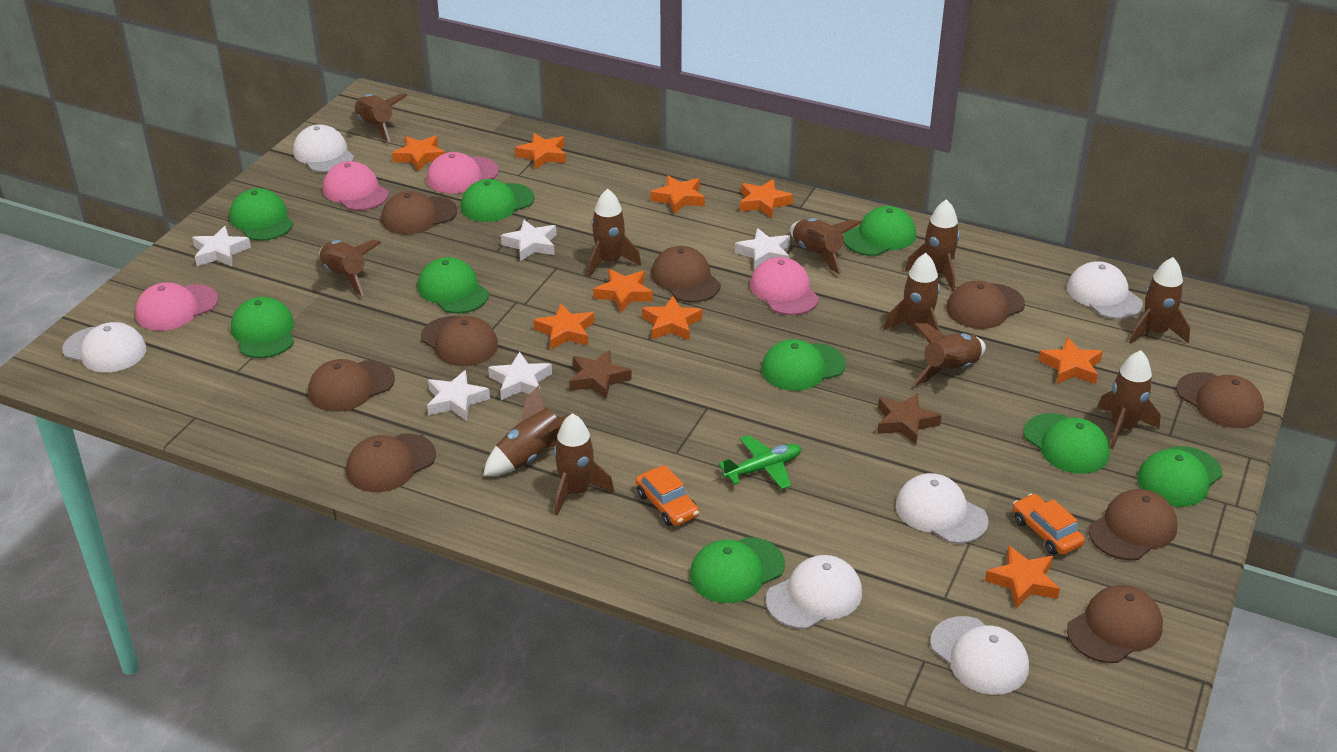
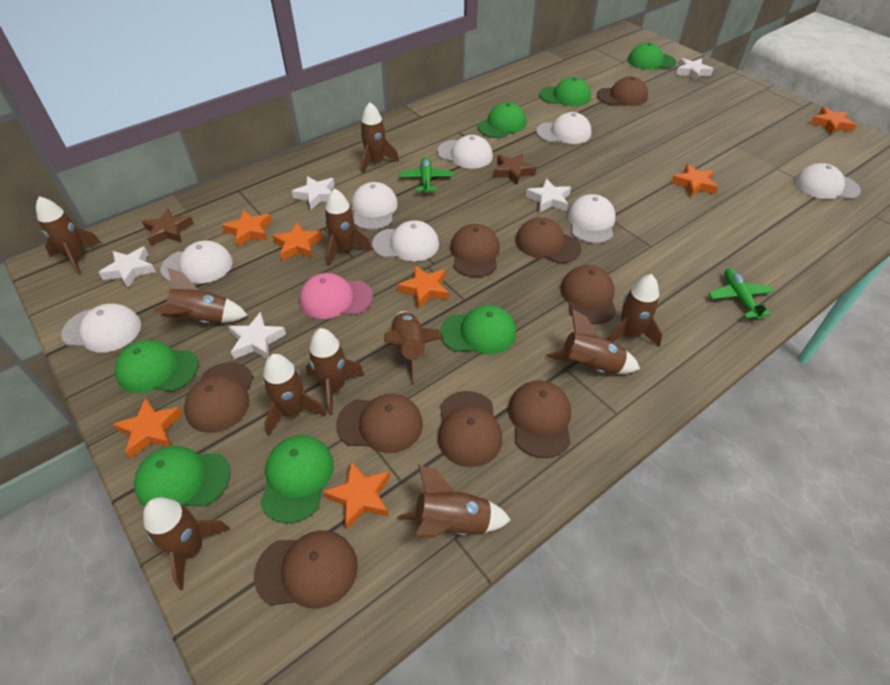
green cap: 9 -> 7
green plane: 1 -> 2
orange car: 2 -> 0
orange star: 9 -> 7
pink cap: 4 -> 1
white cap: 6 -> 8

